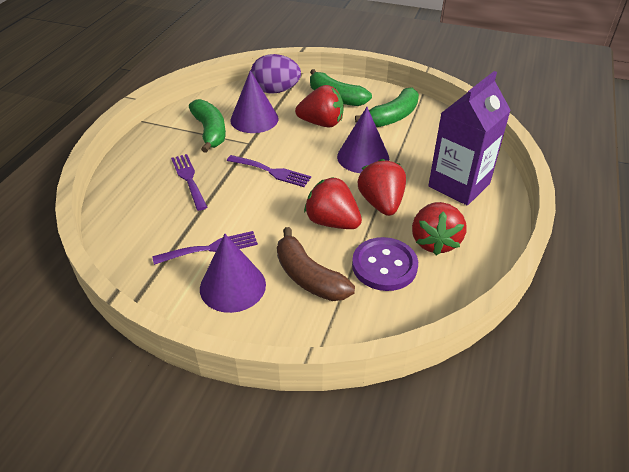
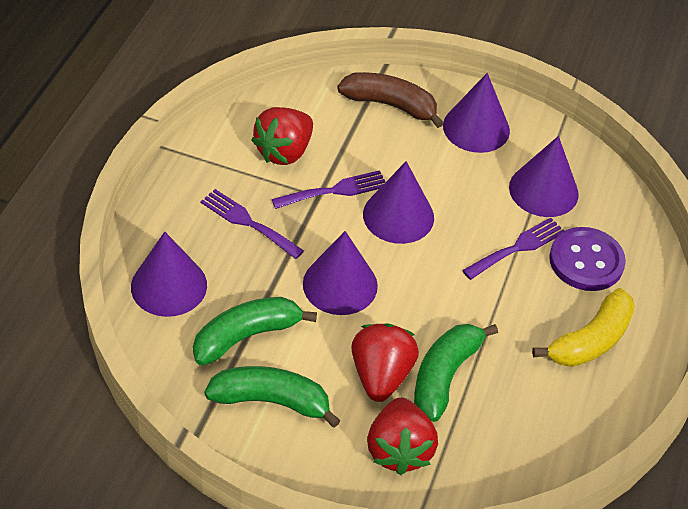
purple carton: 1 -> 0
purple cone: 3 -> 5
purple egg: 1 -> 0
red strawberry: 4 -> 3
yellow banana: 0 -> 1

